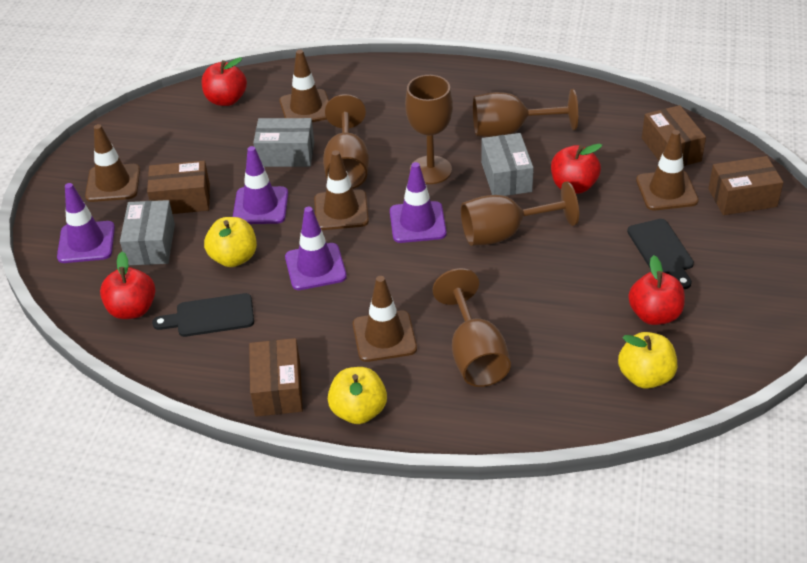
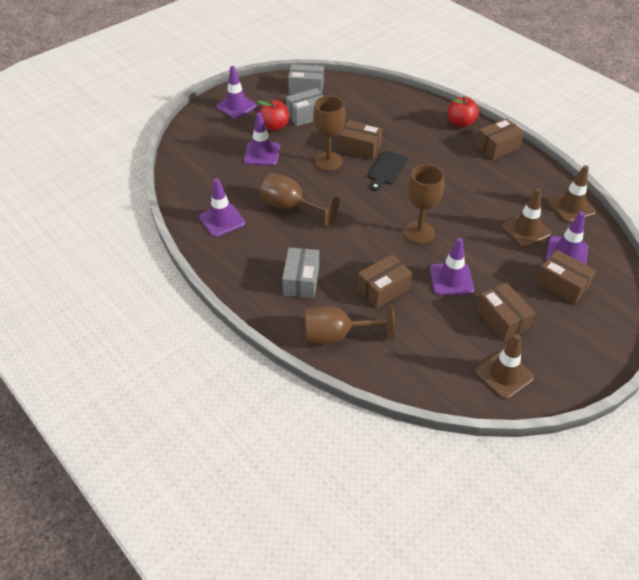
black cutting board: 2 -> 1
brown box: 4 -> 5
brown goblet: 5 -> 4
brown traffic cone: 5 -> 3
purple traffic cone: 4 -> 5
red apple: 4 -> 2
yellow apple: 3 -> 0

